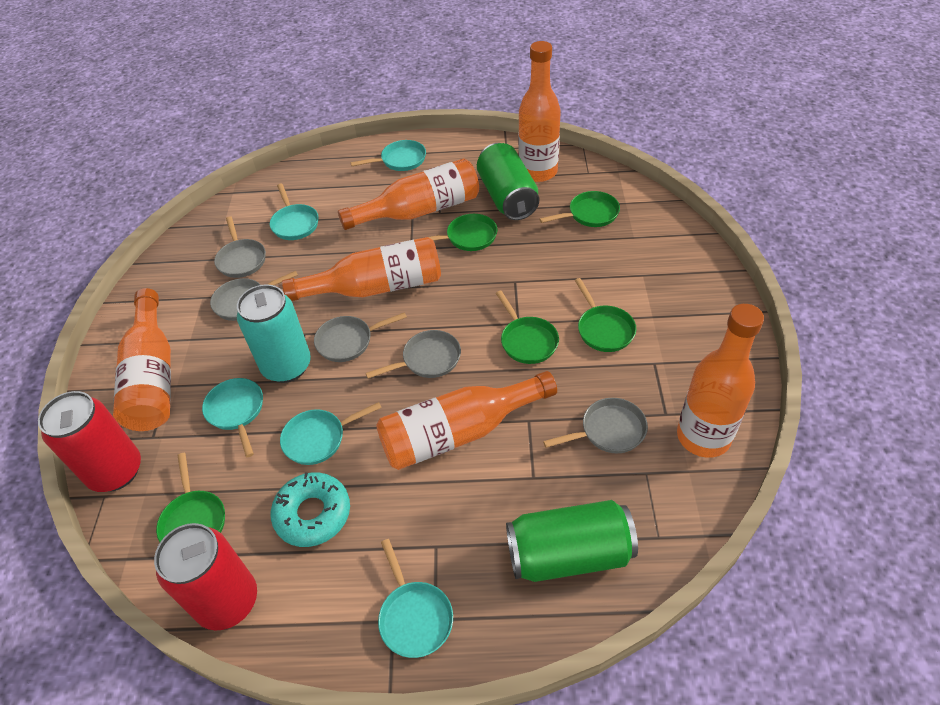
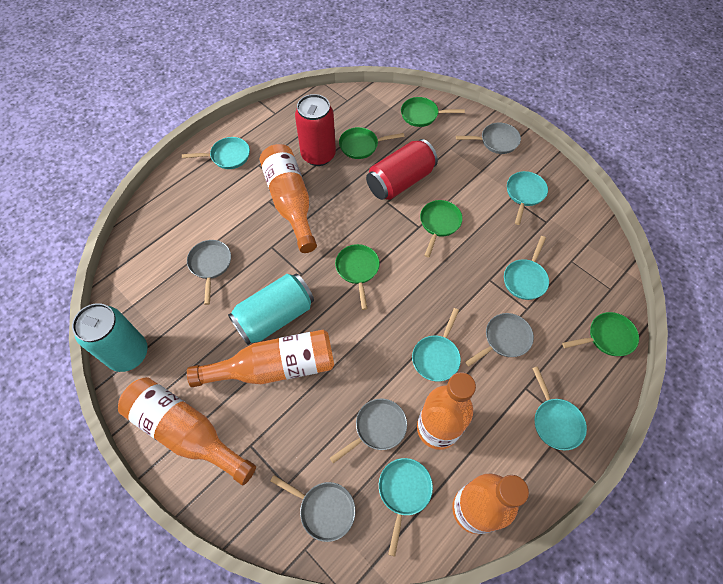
green can: 2 -> 0
orange bottle: 6 -> 5
turquoise can: 1 -> 2
turquoise donut: 1 -> 0
turquoise pan: 5 -> 6

